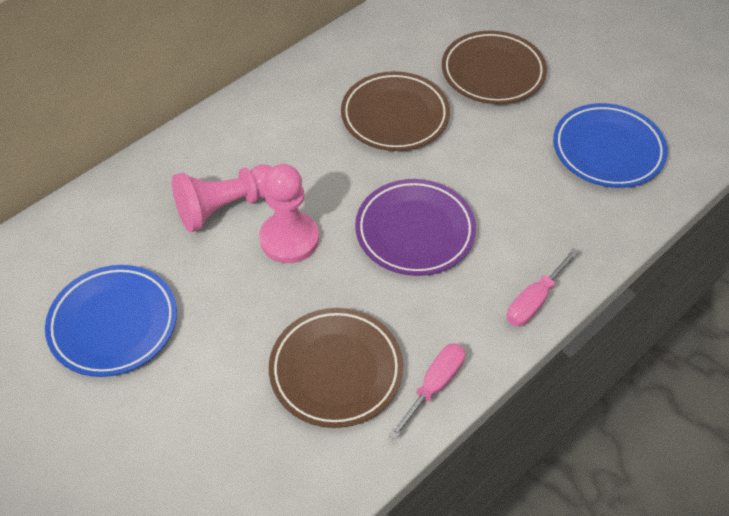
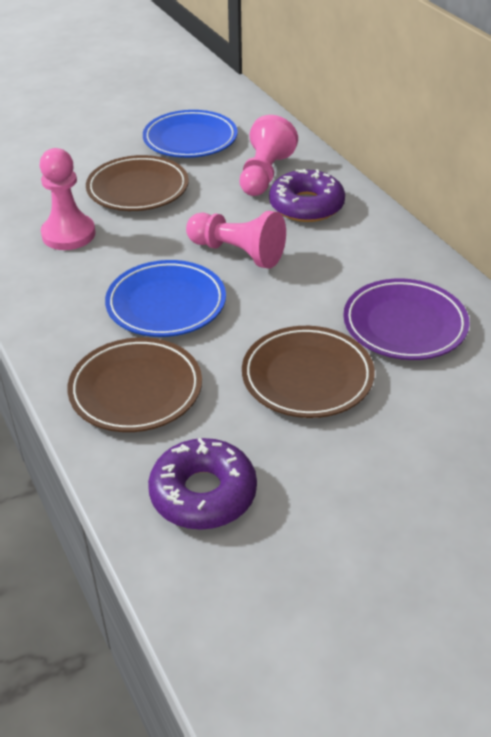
pink pawn: 2 -> 3
pink screwdriver: 2 -> 0
purple donut: 0 -> 2

